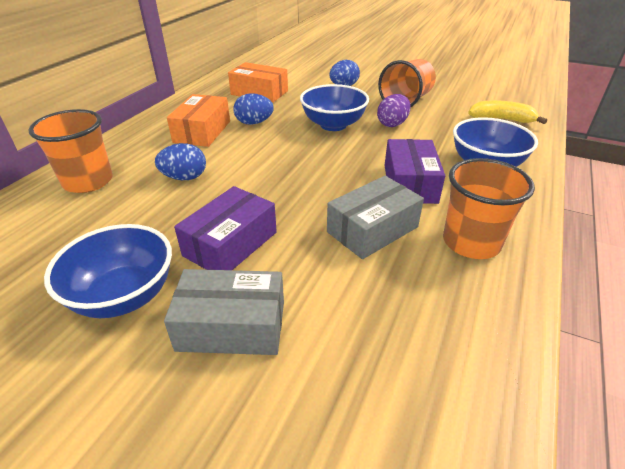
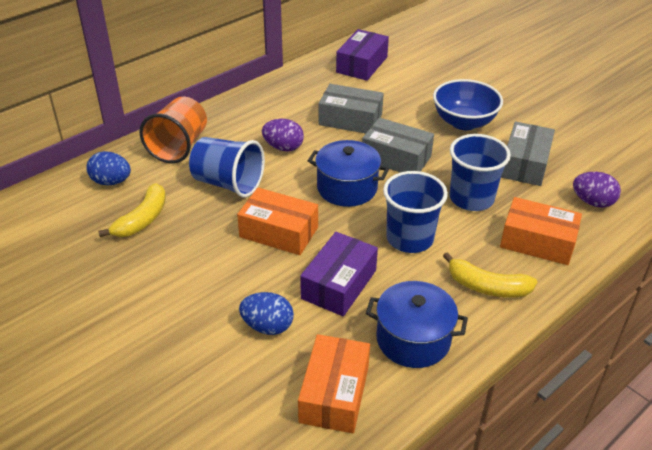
blue bowl: 3 -> 1
blue cup: 0 -> 3
blue egg: 3 -> 2
blue pot: 0 -> 2
grey box: 2 -> 3
orange box: 2 -> 3
orange cup: 3 -> 1
purple egg: 1 -> 2
yellow banana: 1 -> 2

